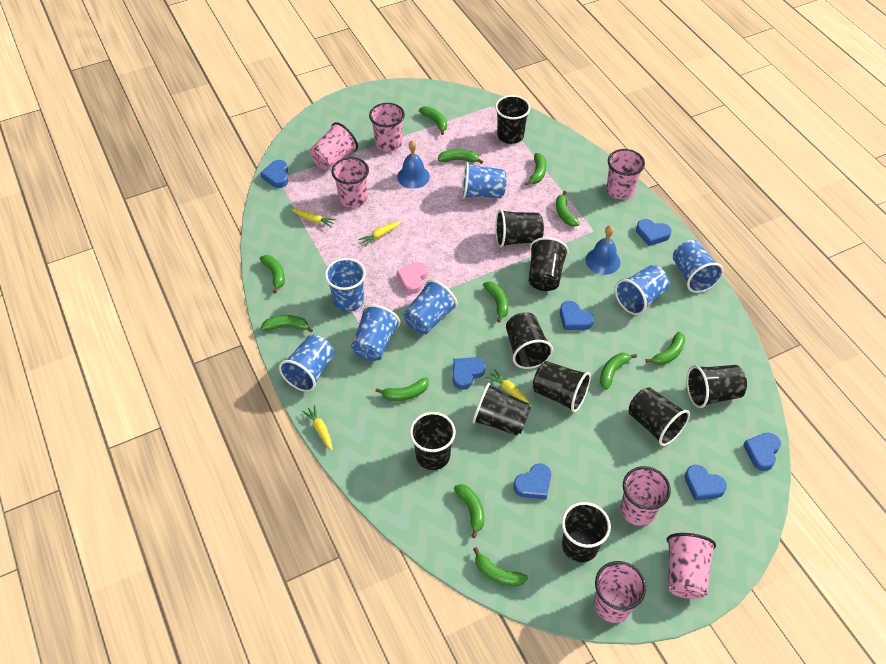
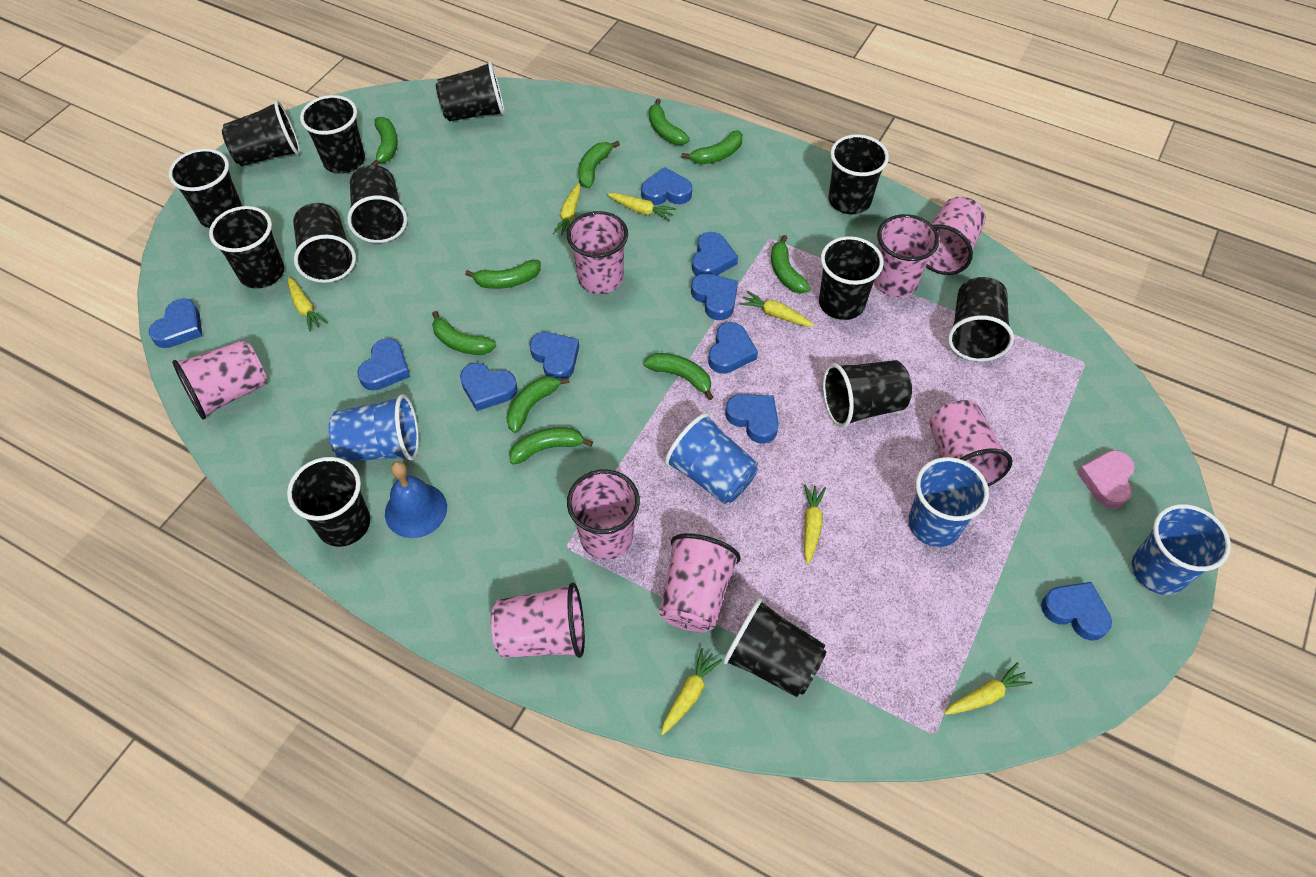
black cup: 10 -> 13
blue bell: 2 -> 1
blue cup: 7 -> 4
blue heart: 7 -> 10
green banana: 12 -> 10
pink cup: 7 -> 8
yellow carrot: 4 -> 7

